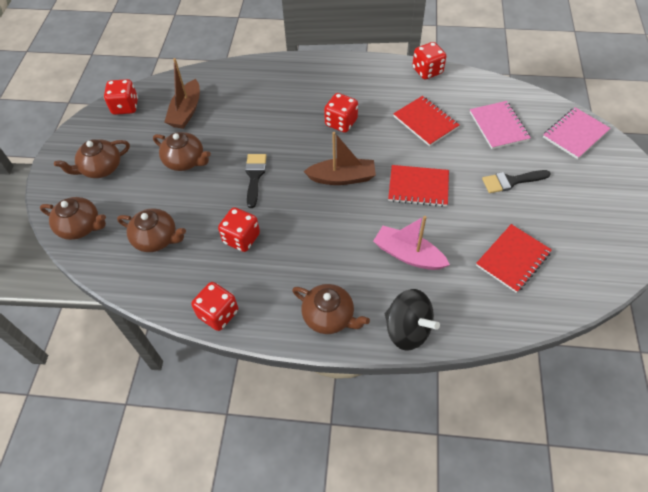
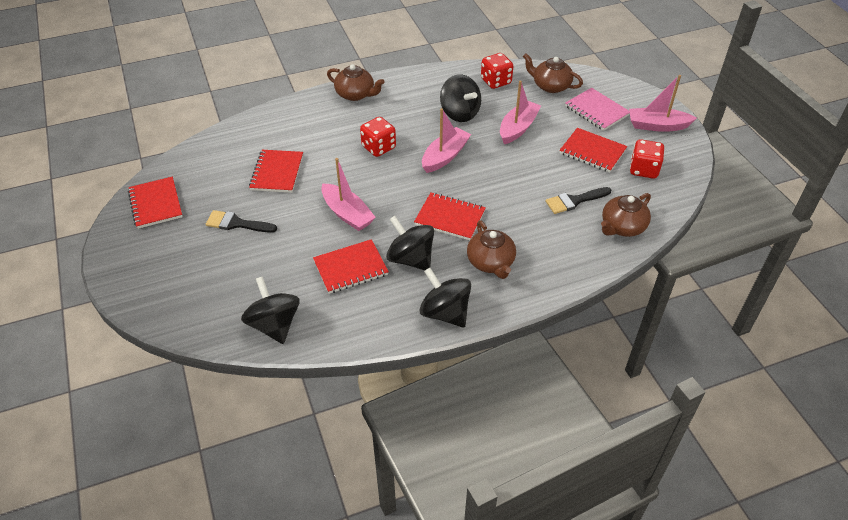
black spinning top: 1 -> 4
brown boat: 2 -> 0
brown teapot: 5 -> 4
pink boat: 1 -> 4
pink notebook: 2 -> 1
red dice: 5 -> 3
red notebook: 3 -> 5

